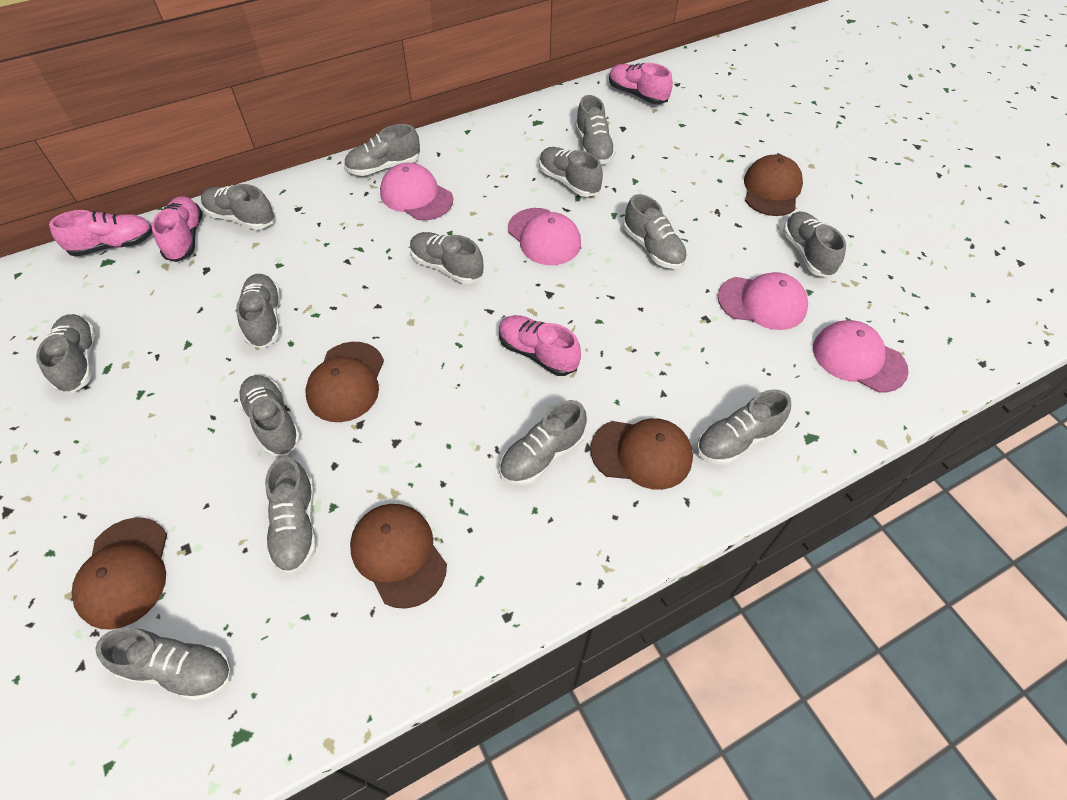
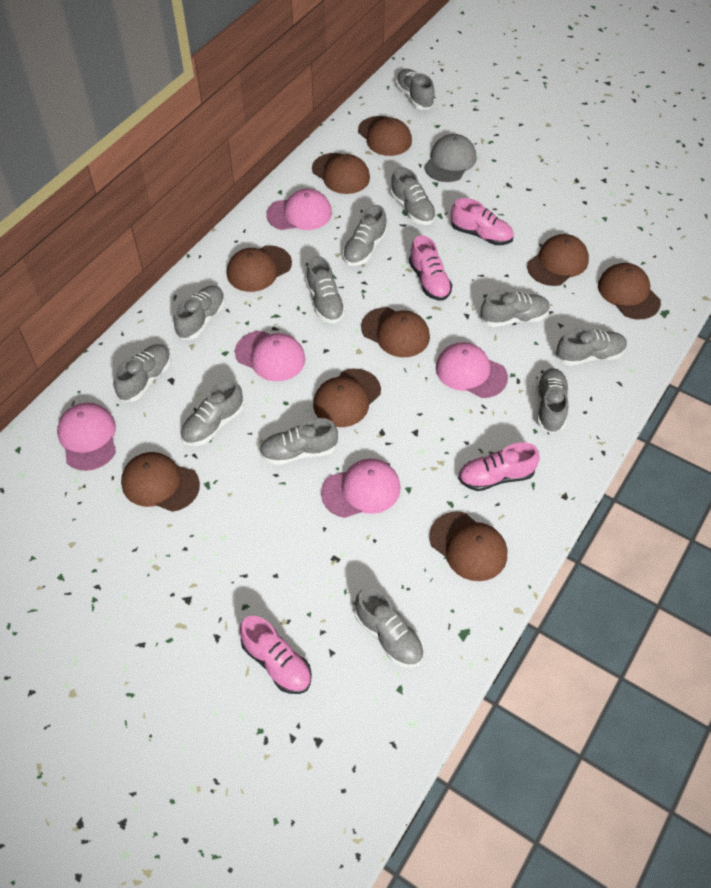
brown cap: 5 -> 9
grey cap: 0 -> 1
grey shoe: 14 -> 12
pink cap: 4 -> 5

